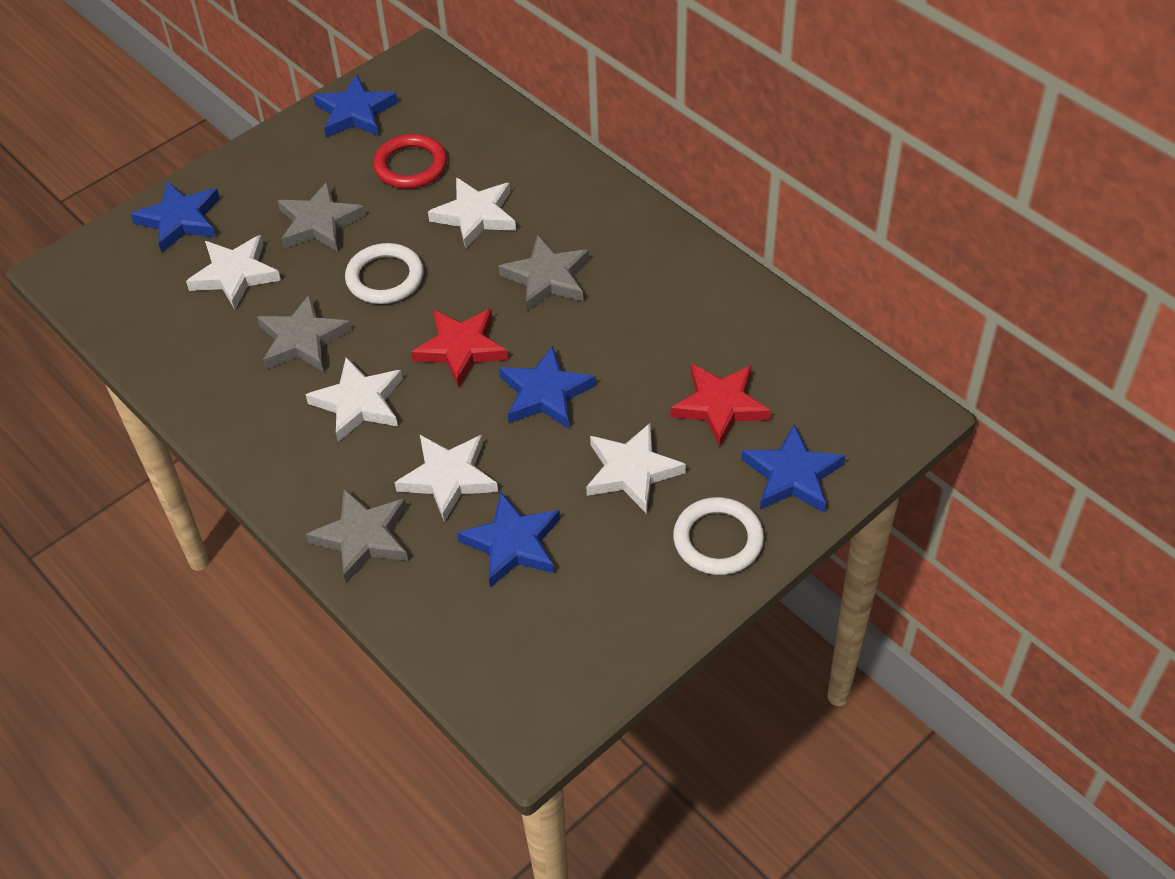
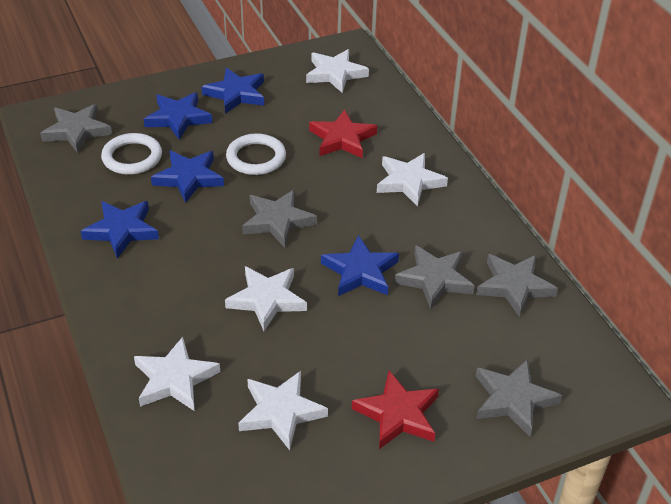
grey star: 4 -> 5
red ring: 1 -> 0

